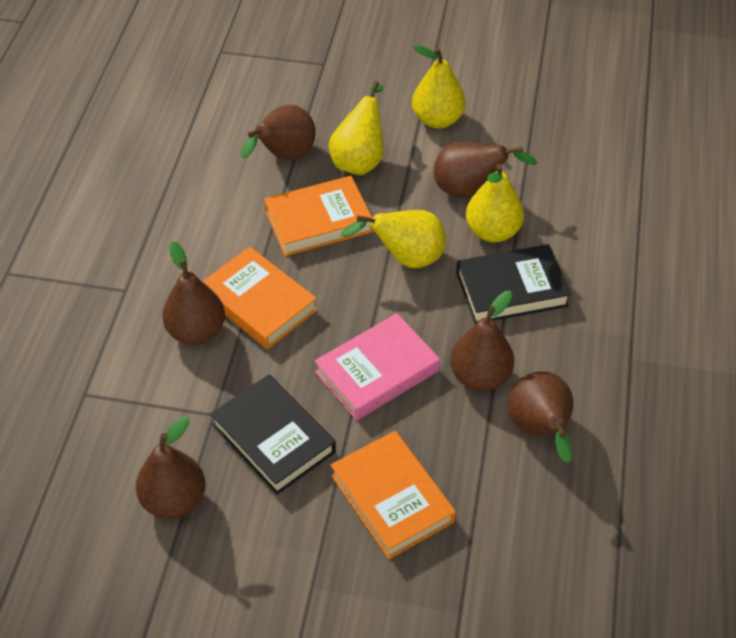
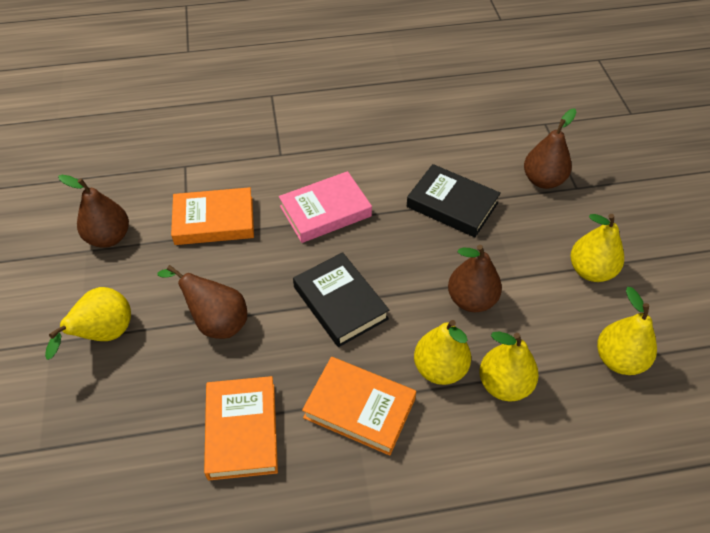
brown pear: 6 -> 4
yellow pear: 4 -> 5

